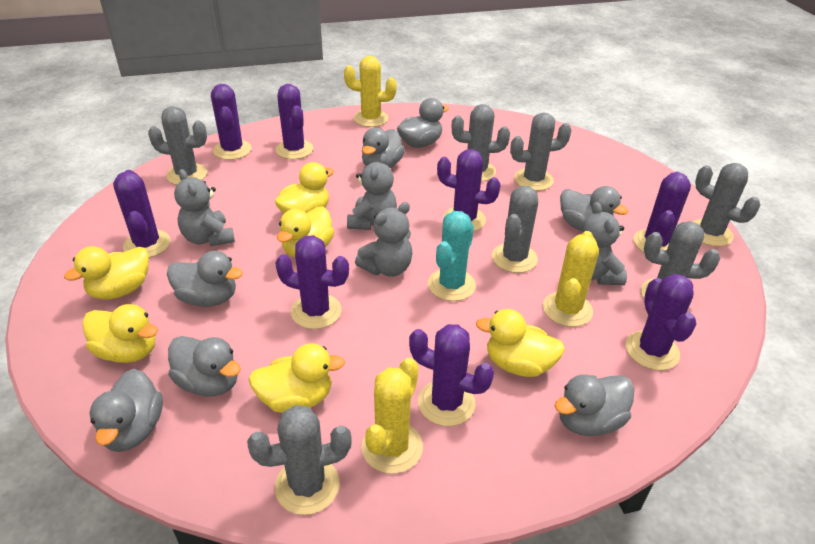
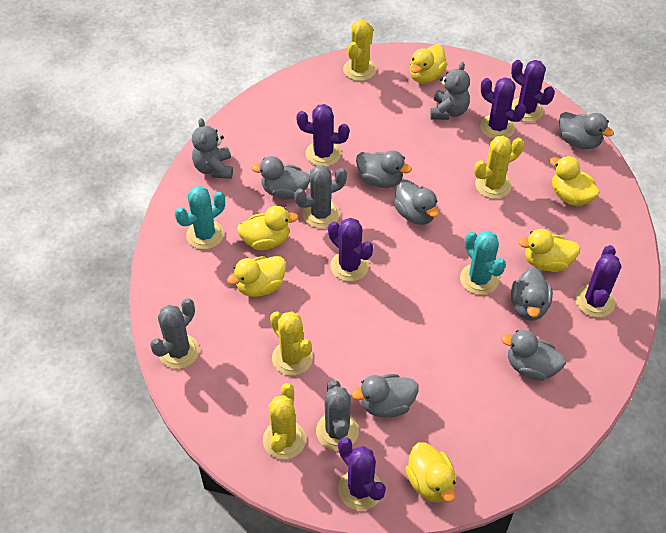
grey cactus: 7 -> 3
grey teddy bear: 4 -> 2
purple cactus: 8 -> 6
turquoise cactus: 1 -> 2
yellow cactus: 3 -> 4

